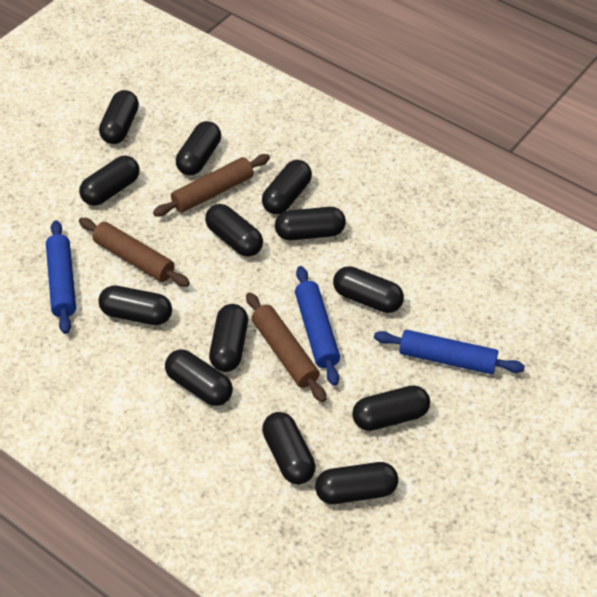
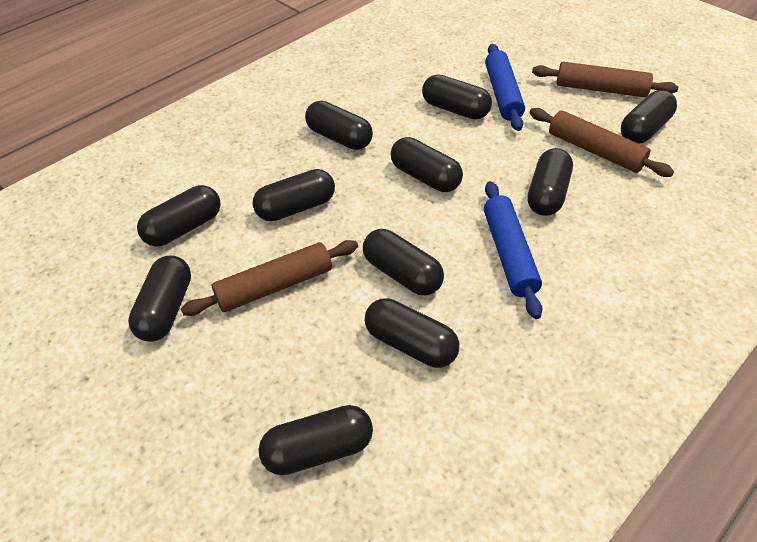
black capsule: 13 -> 11
blue rolling pin: 3 -> 2

